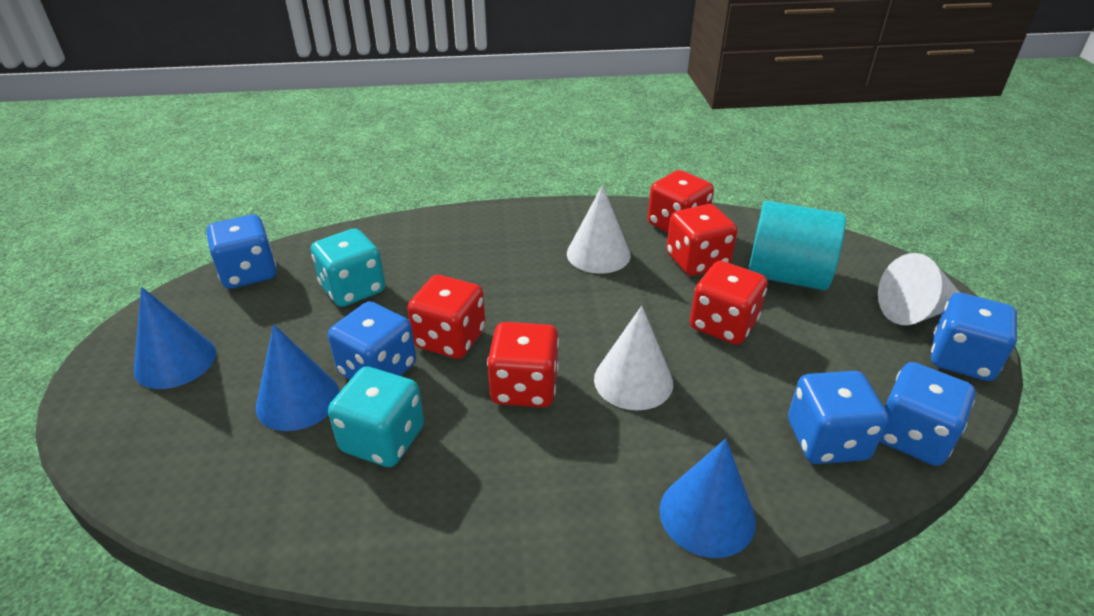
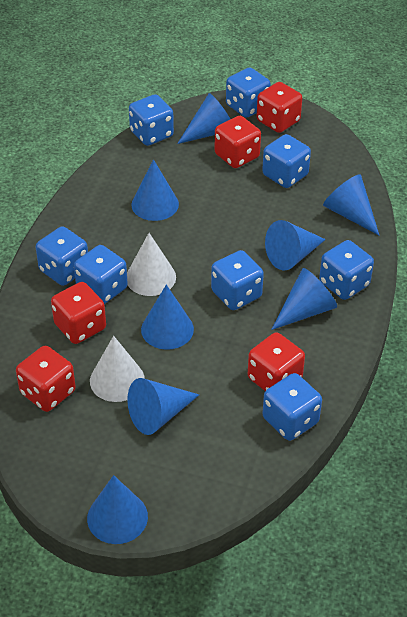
blue cone: 3 -> 8
blue dice: 5 -> 8
turquoise cylinder: 1 -> 0
turquoise dice: 2 -> 0
white cone: 3 -> 2

